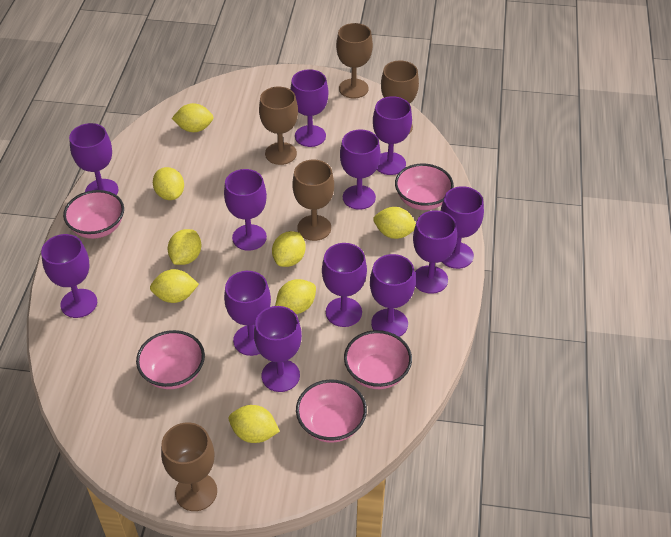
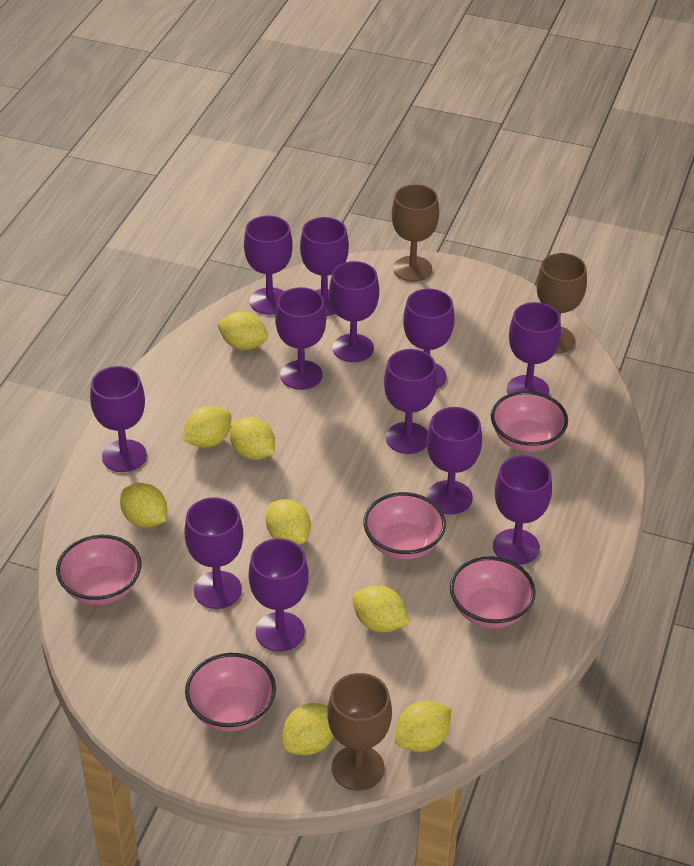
brown goblet: 5 -> 3

